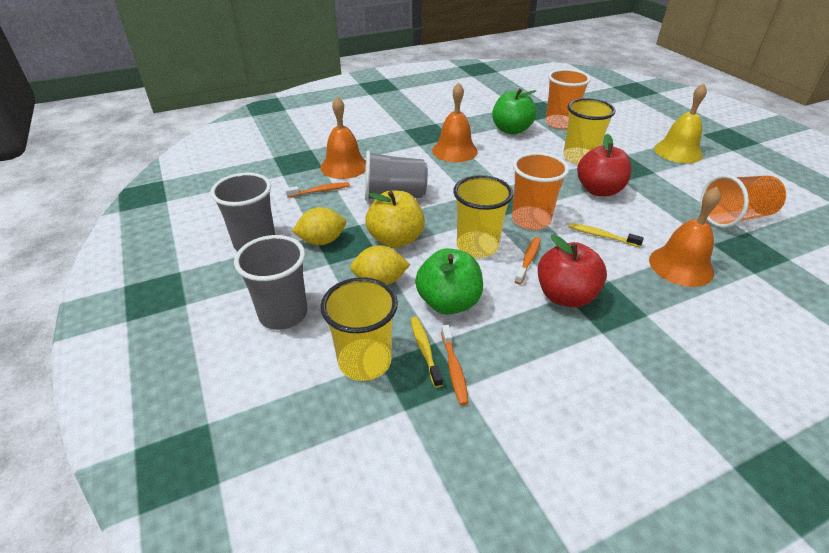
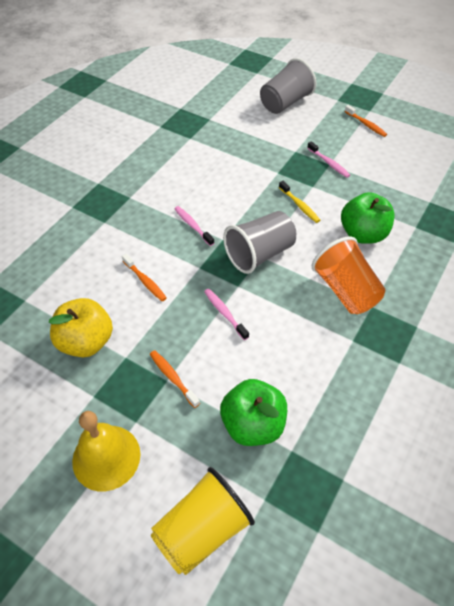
grey cup: 3 -> 2
orange bell: 3 -> 0
orange cup: 3 -> 1
pink toothbrush: 0 -> 3
red apple: 2 -> 0
yellow cup: 3 -> 1
yellow lemon: 2 -> 0
yellow toothbrush: 2 -> 1

